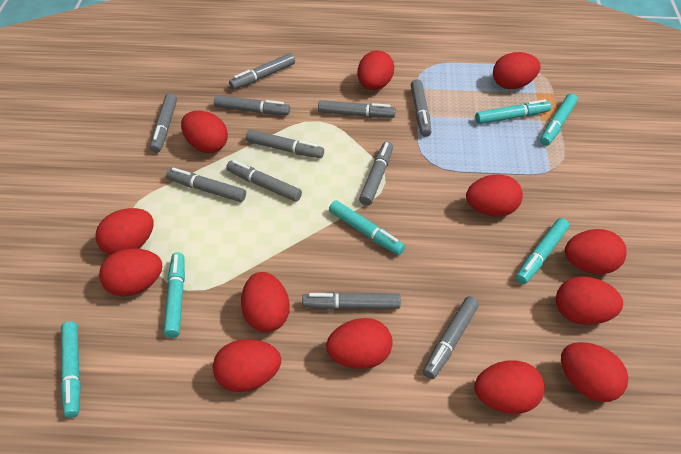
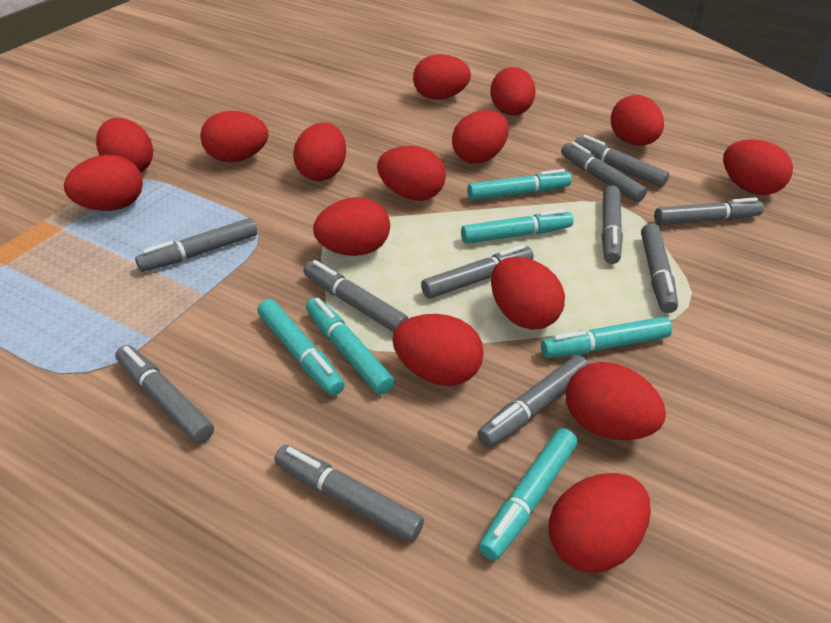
red egg: 13 -> 15

